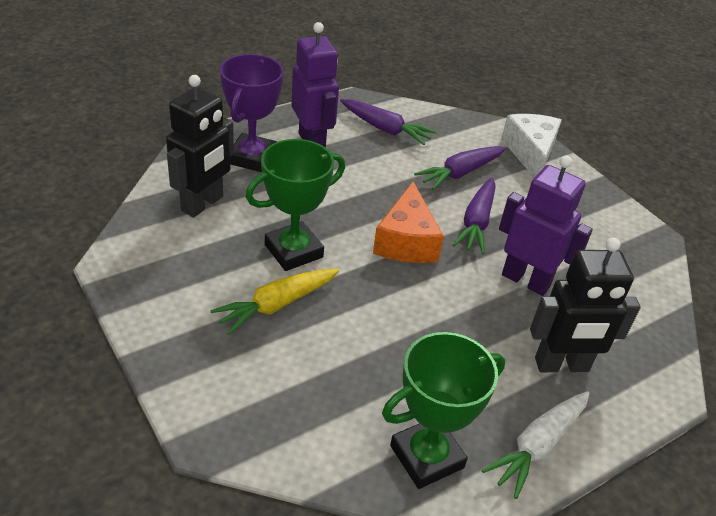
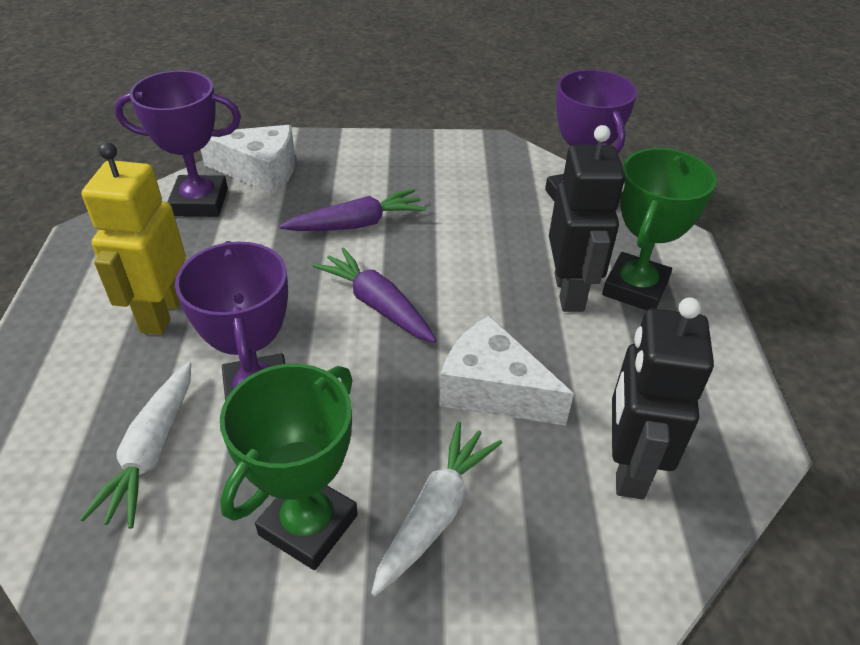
orange cheese: 1 -> 0
purple carrot: 3 -> 2
purple robot: 2 -> 0
purple trophy: 1 -> 3
white carrot: 1 -> 2
white cheese: 1 -> 2
yellow carrot: 1 -> 0
yellow robot: 0 -> 1

